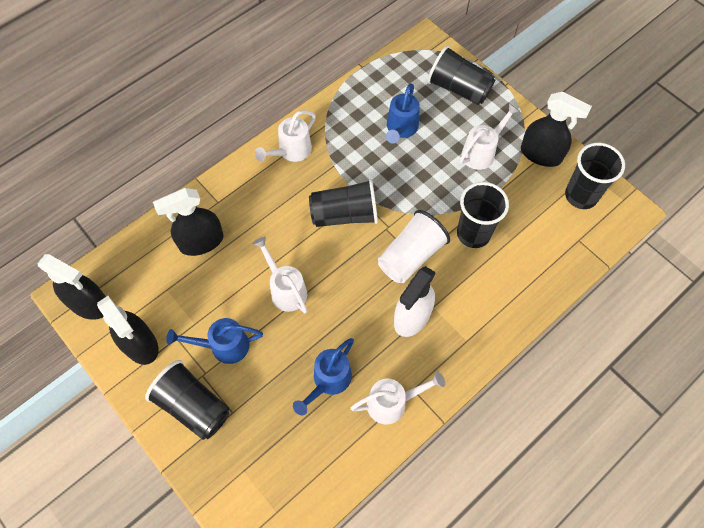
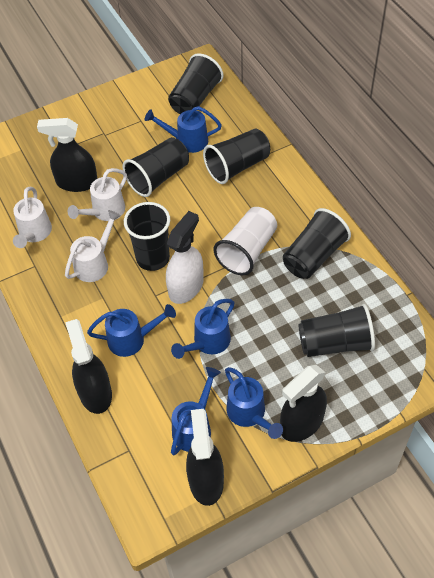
black cup: 5 -> 6
blue watering can: 3 -> 5
white watering can: 4 -> 3

